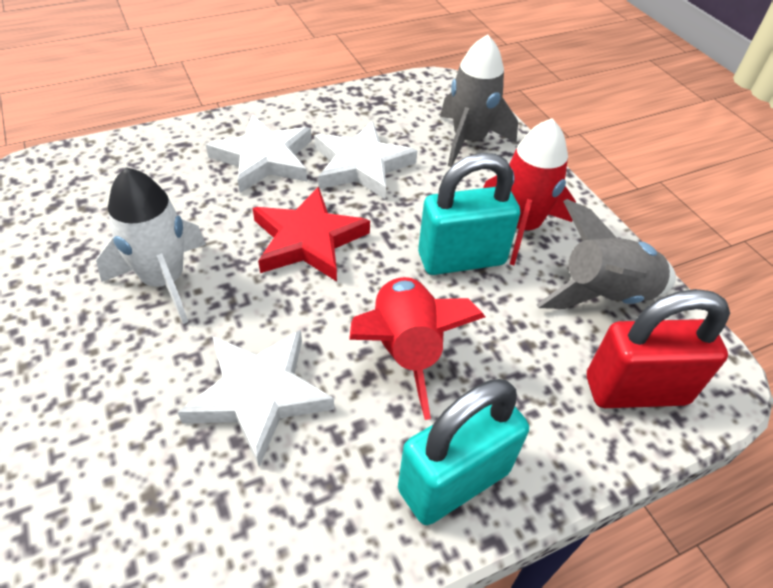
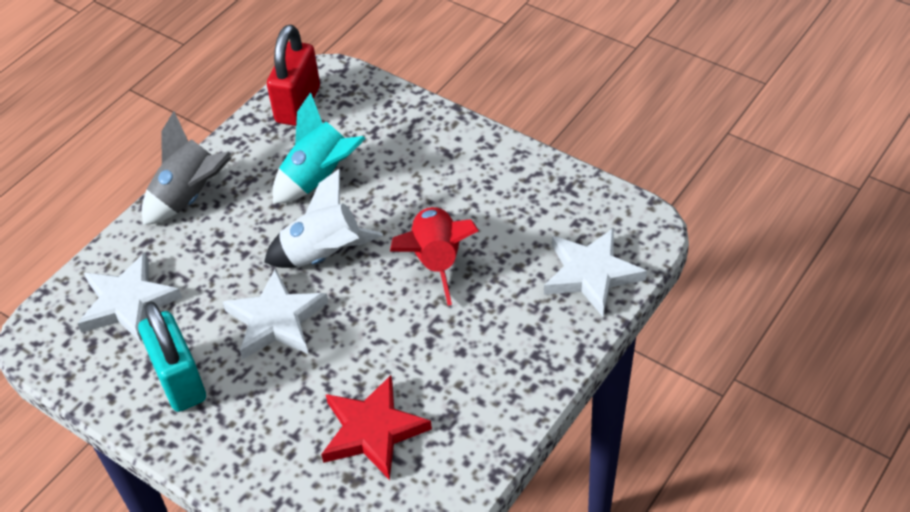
grey rocket: 2 -> 1
red rocket: 2 -> 1
turquoise padlock: 2 -> 1
turquoise rocket: 0 -> 1

